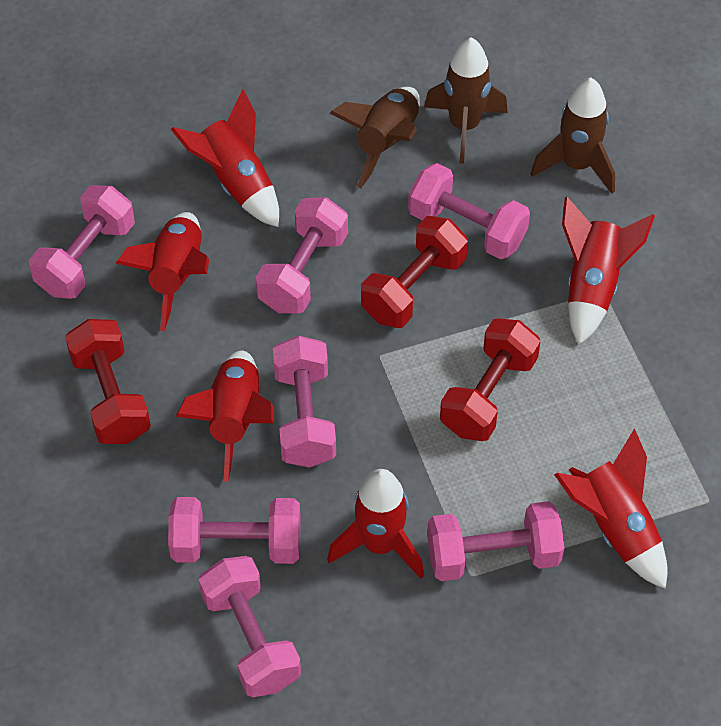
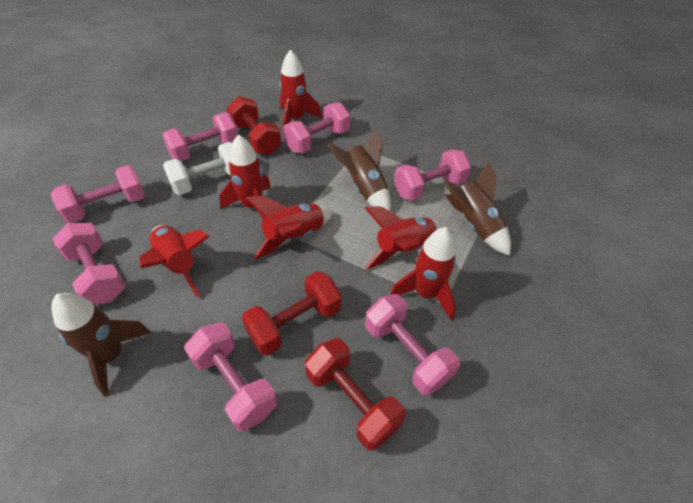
white dumbbell: 0 -> 1

